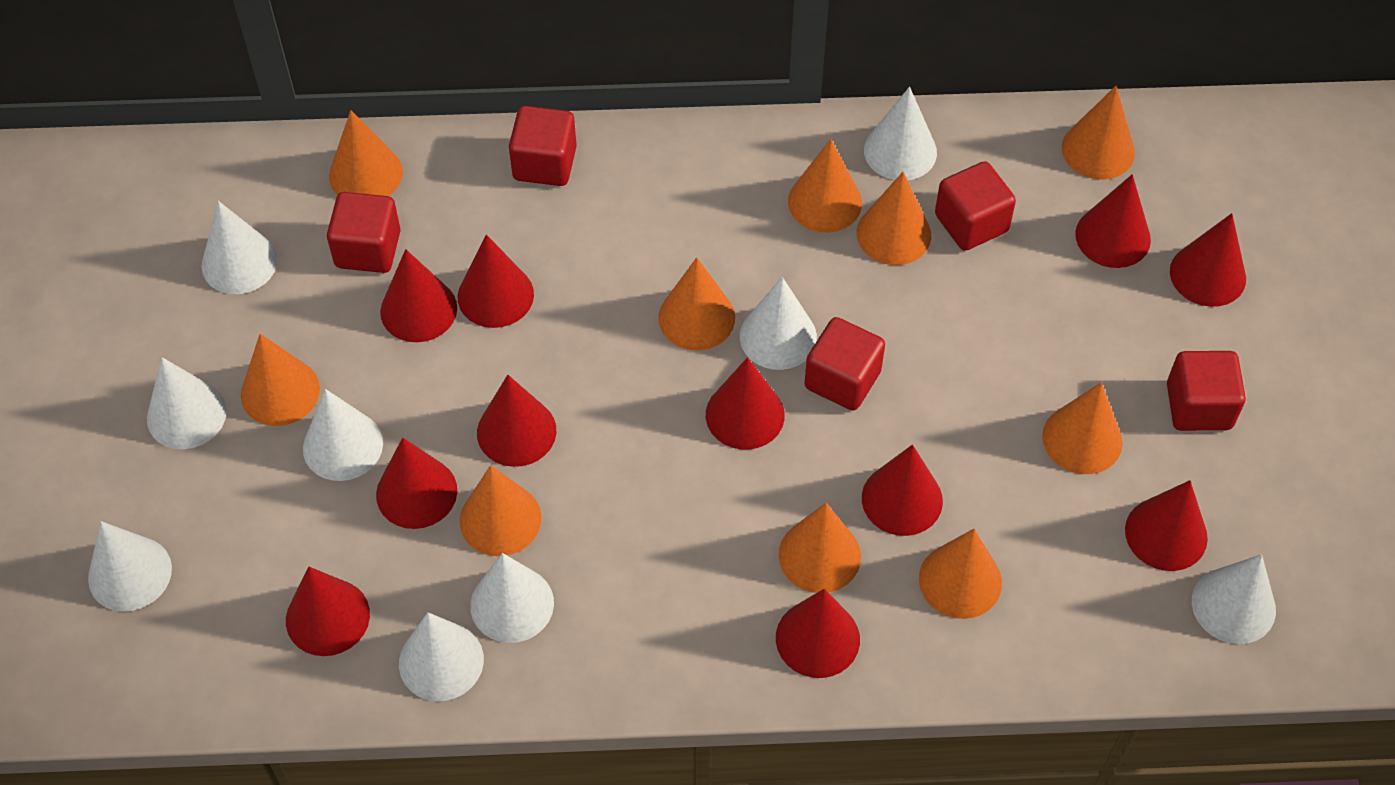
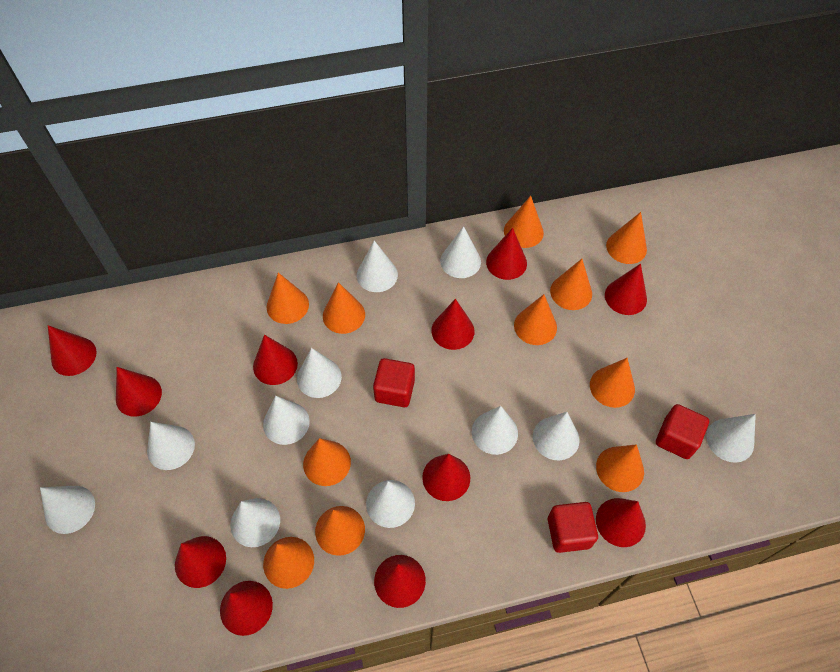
orange cone: 10 -> 11
red cube: 5 -> 3
white cone: 9 -> 11

